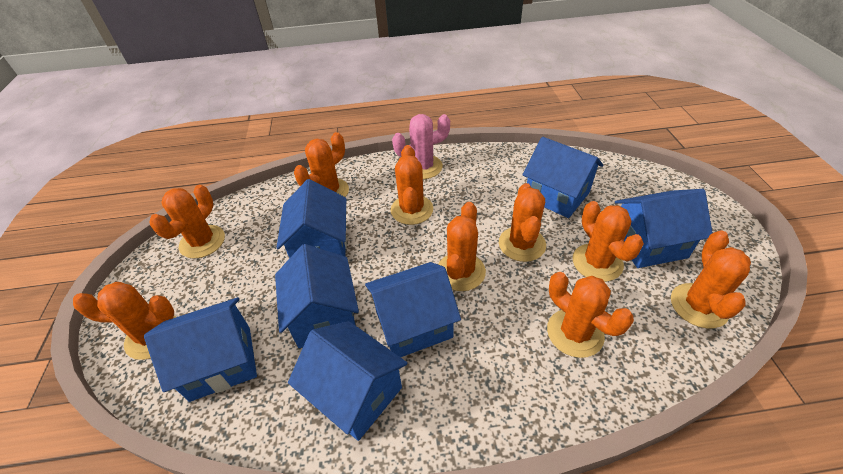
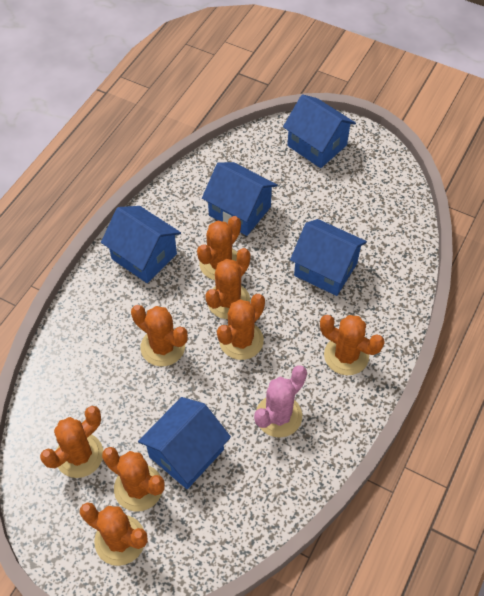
blue house: 7 -> 5
orange cactus: 9 -> 8

